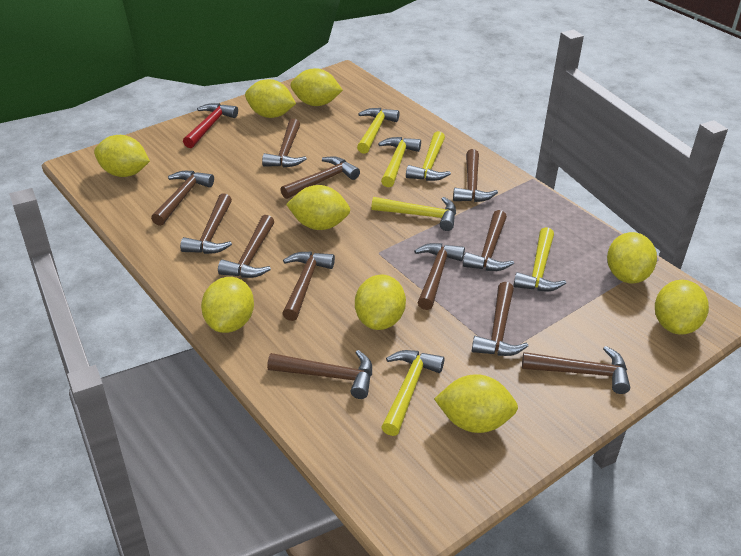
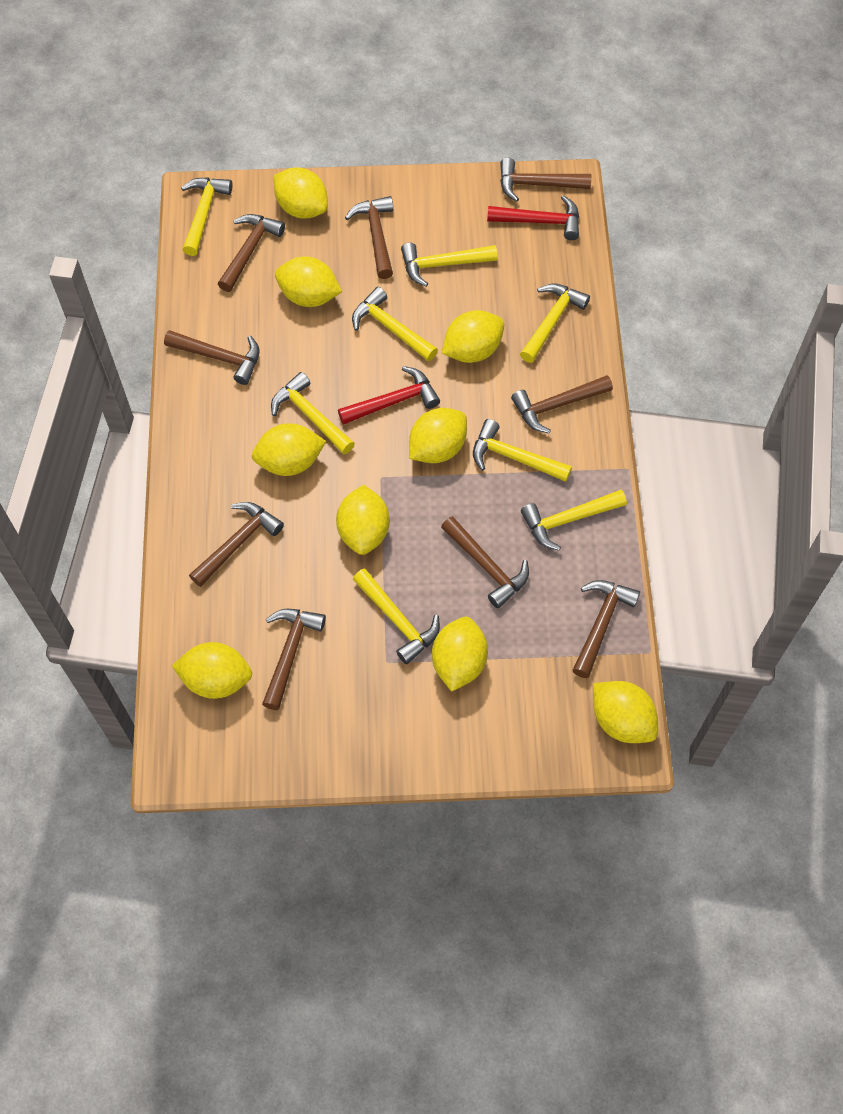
brown hammer: 12 -> 9
red hammer: 1 -> 2
yellow hammer: 6 -> 8

